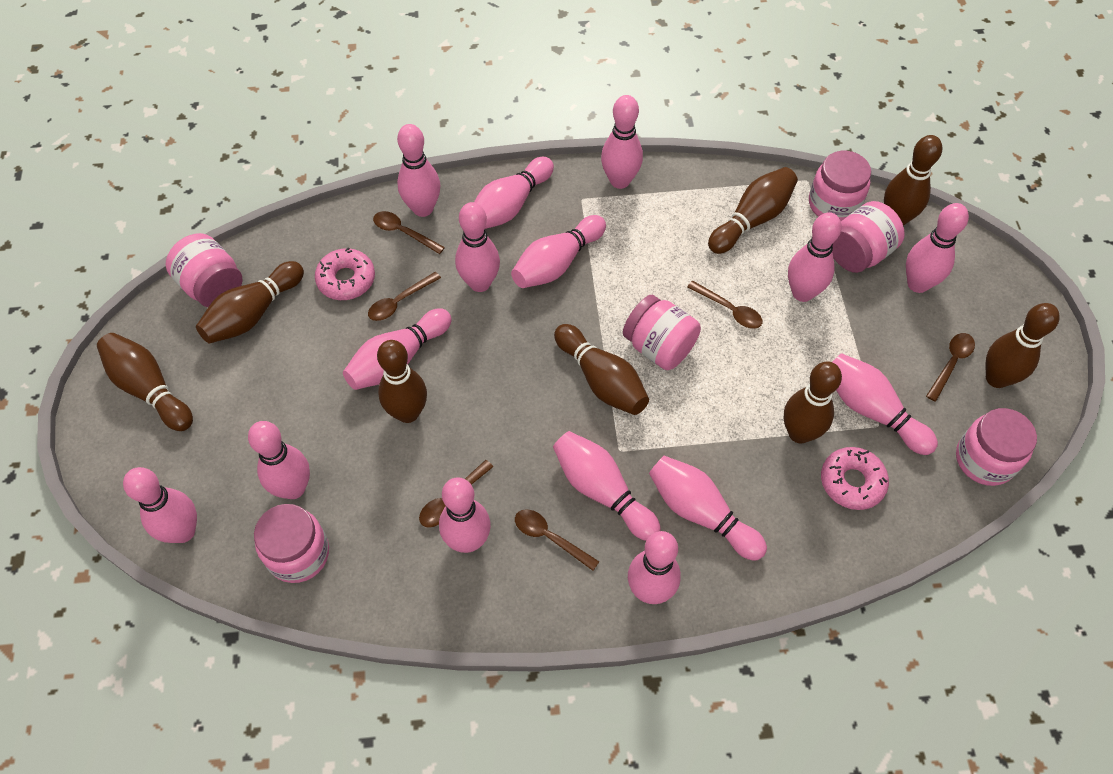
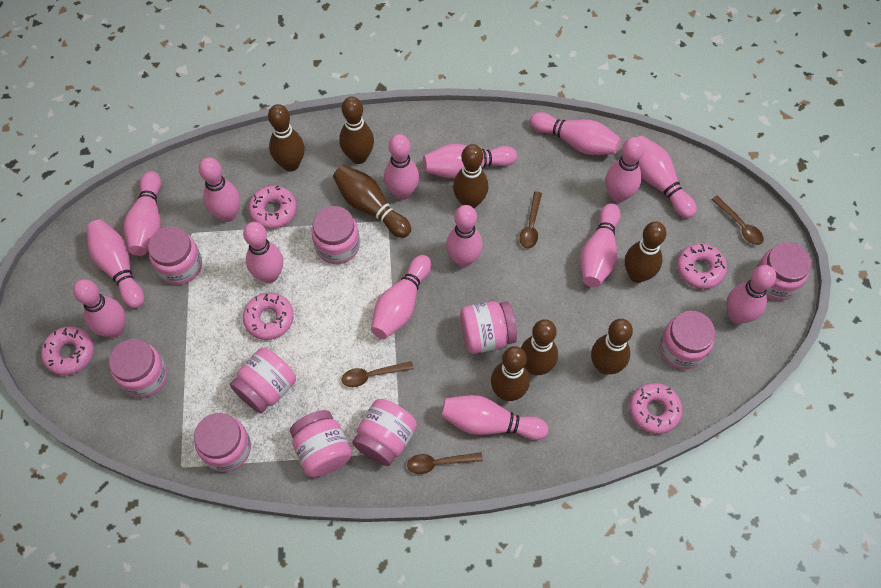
brown spoon: 6 -> 4
pink donut: 2 -> 5
pink jar: 6 -> 10

